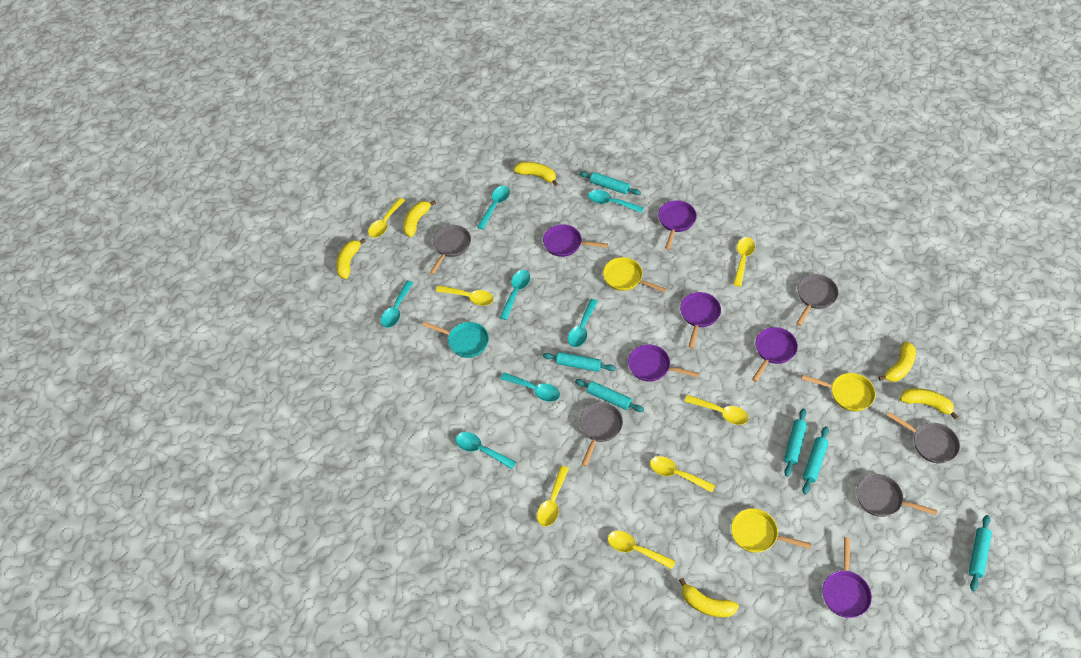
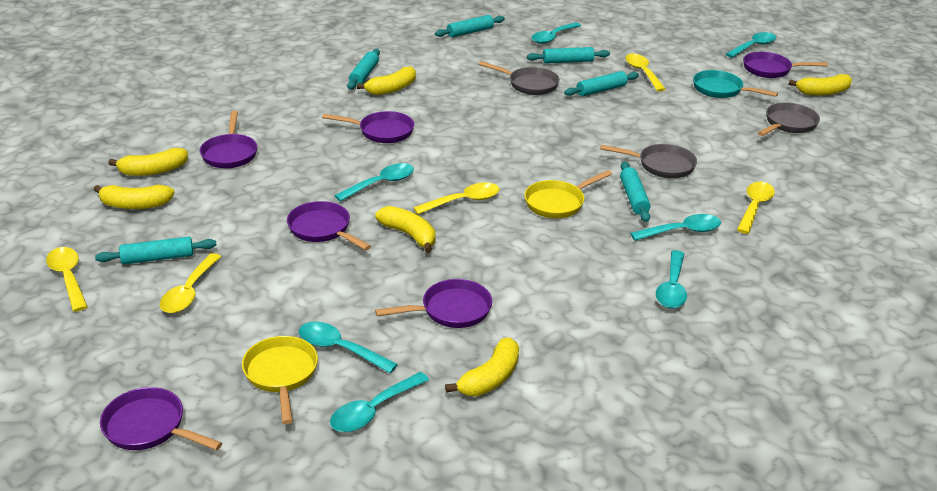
grey pan: 5 -> 3
yellow pan: 3 -> 2
yellow spoon: 7 -> 5

